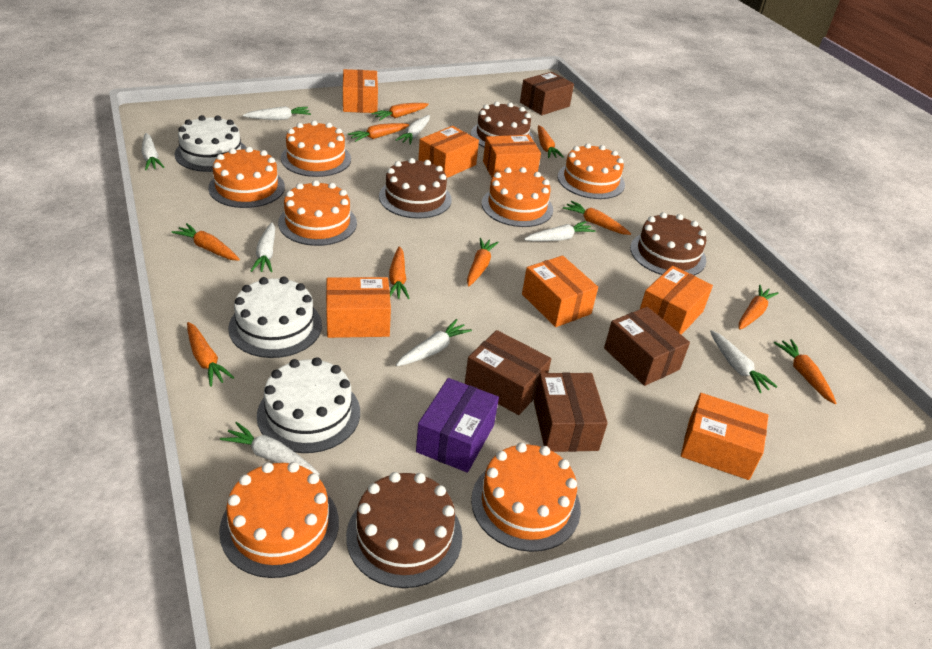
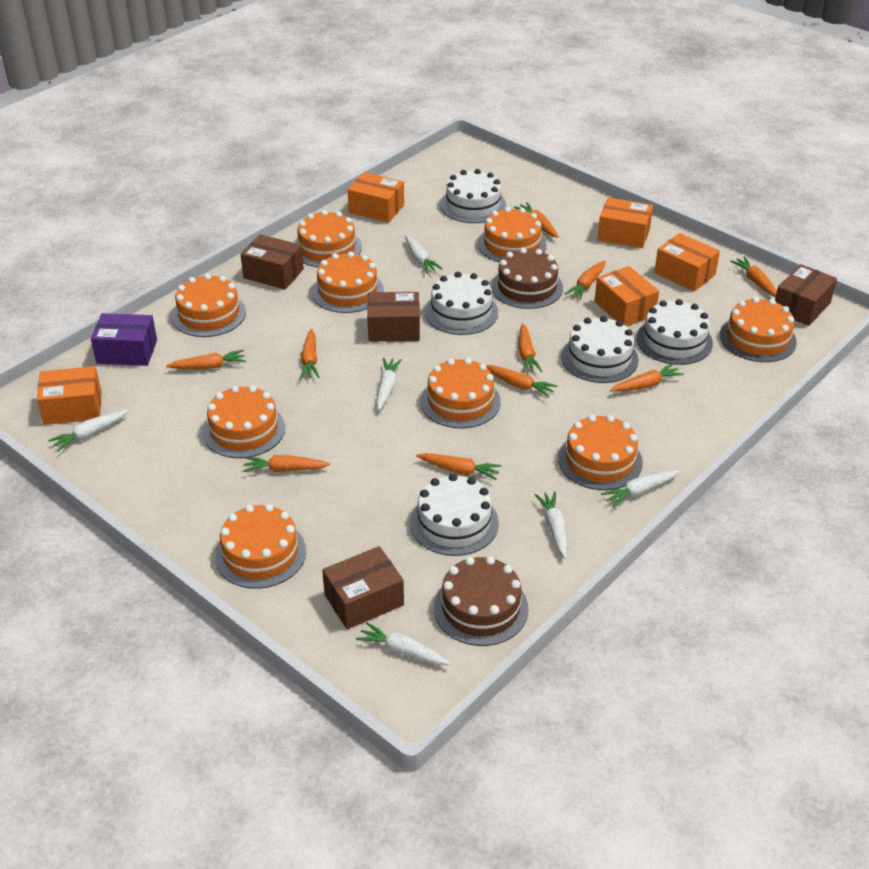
brown cake: 4 -> 2
orange box: 7 -> 5
orange cake: 7 -> 9
white cake: 3 -> 5
white carrot: 8 -> 6

